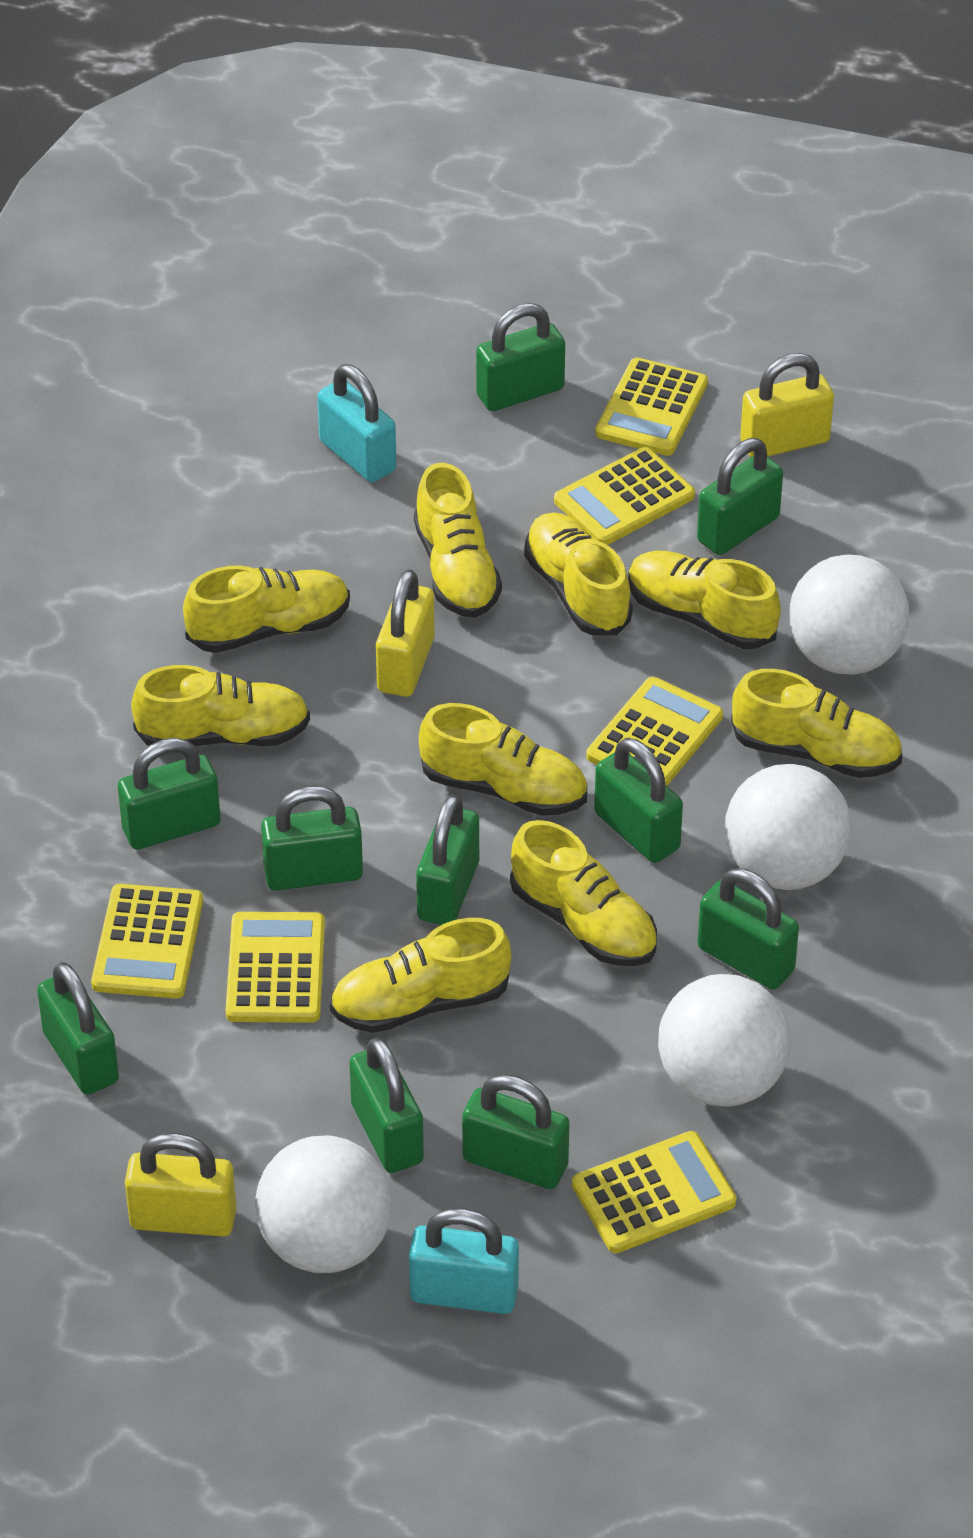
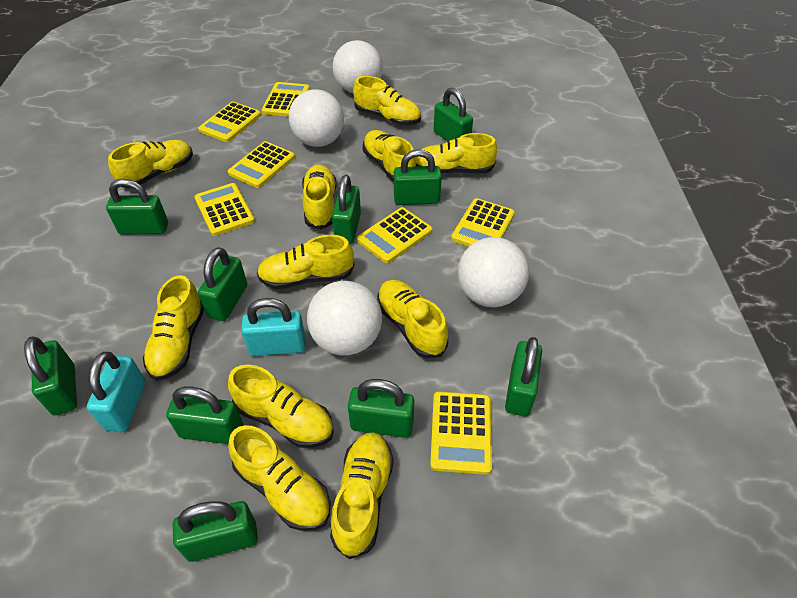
yellow calculator: 6 -> 7
yellow padlock: 3 -> 0
yellow shoe: 9 -> 11

